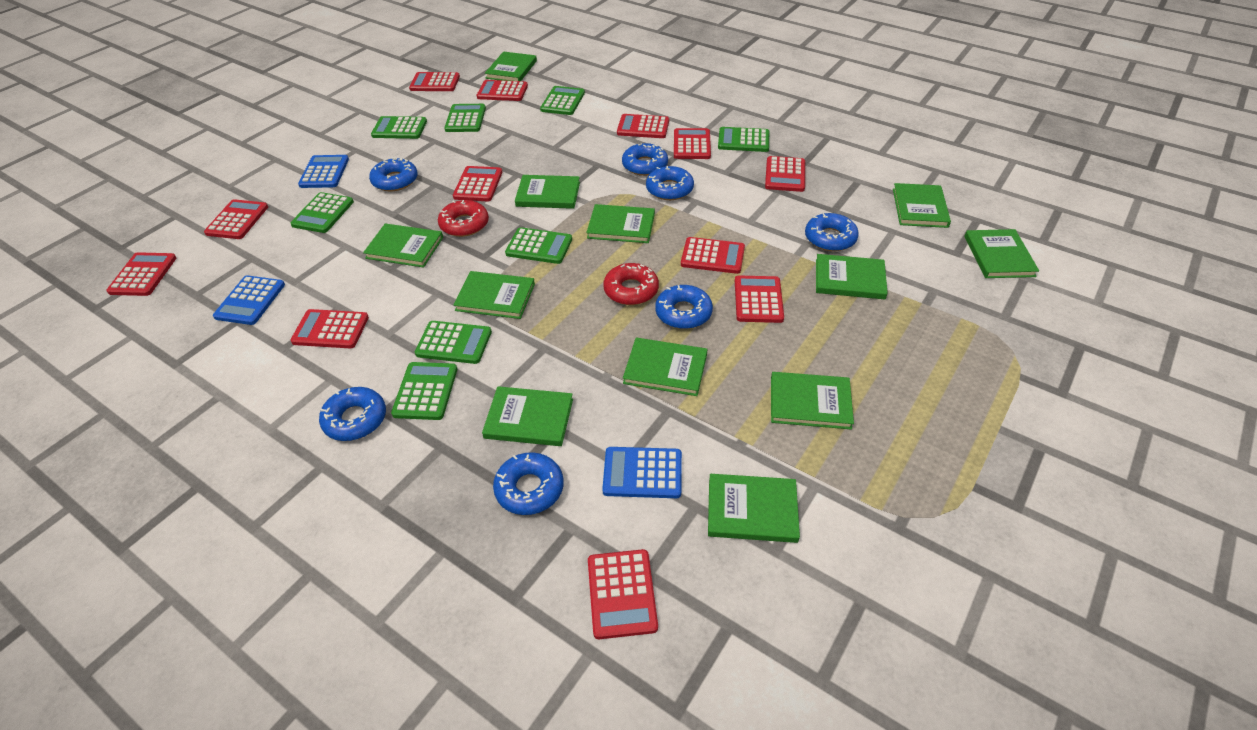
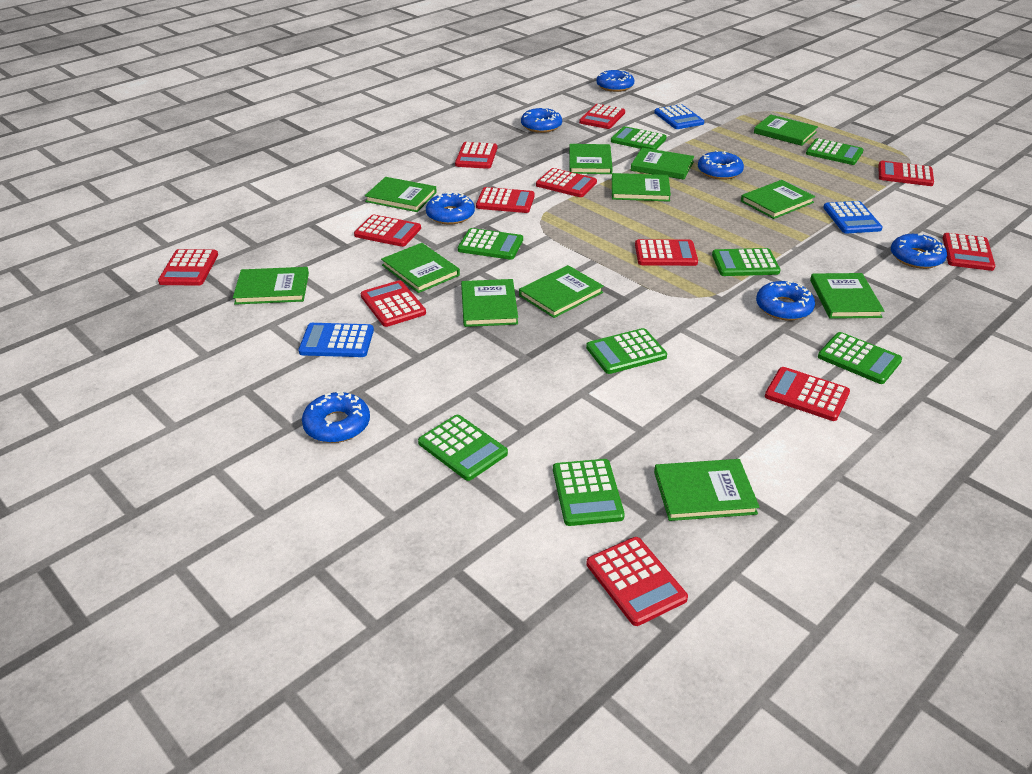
red donut: 2 -> 0

